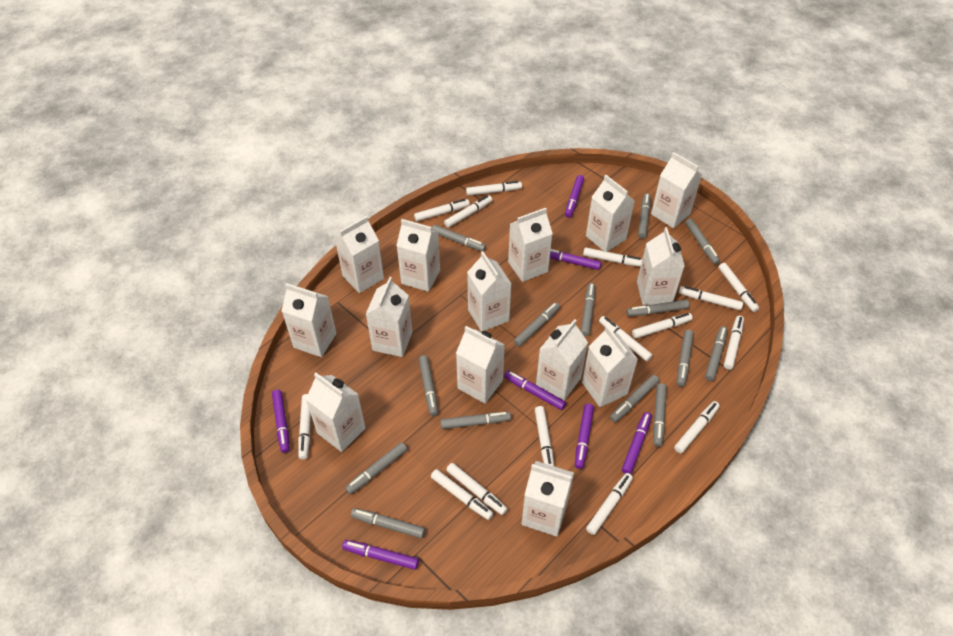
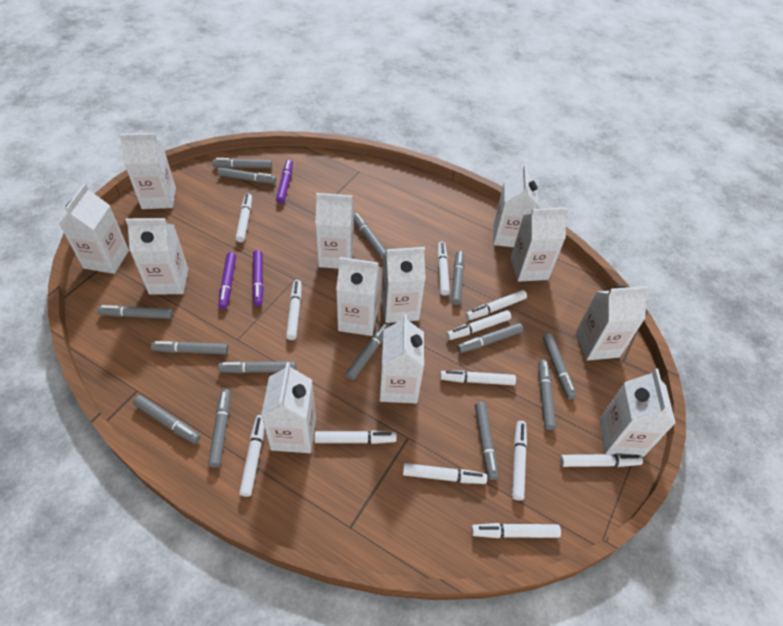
purple marker: 7 -> 3
white carton: 14 -> 12
white marker: 15 -> 12

